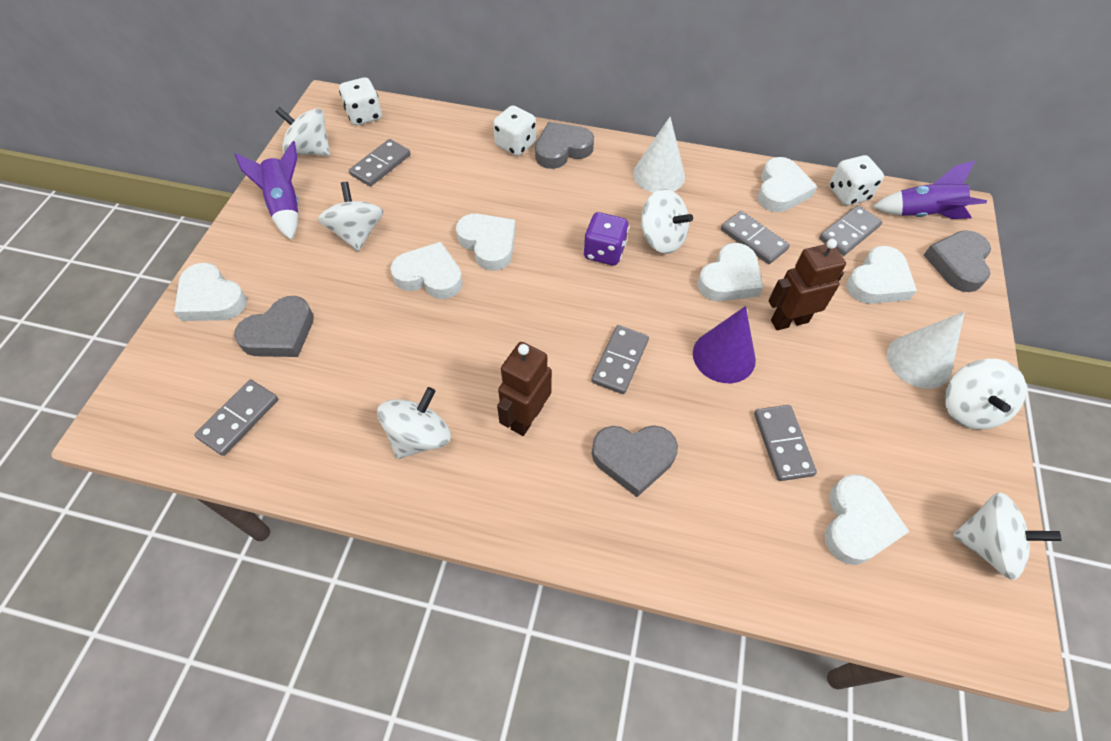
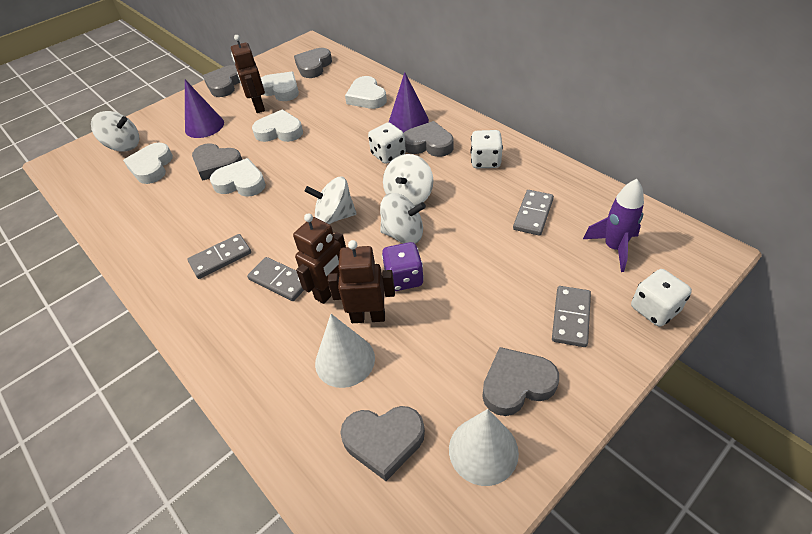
brown robot: 2 -> 3
grey domino: 6 -> 4
grey heart: 4 -> 6
purple cone: 1 -> 2
purple rocket: 2 -> 1
white heart: 7 -> 5
white spinning top: 6 -> 4

